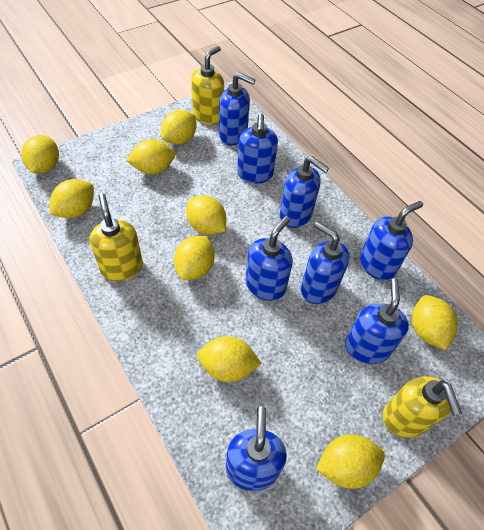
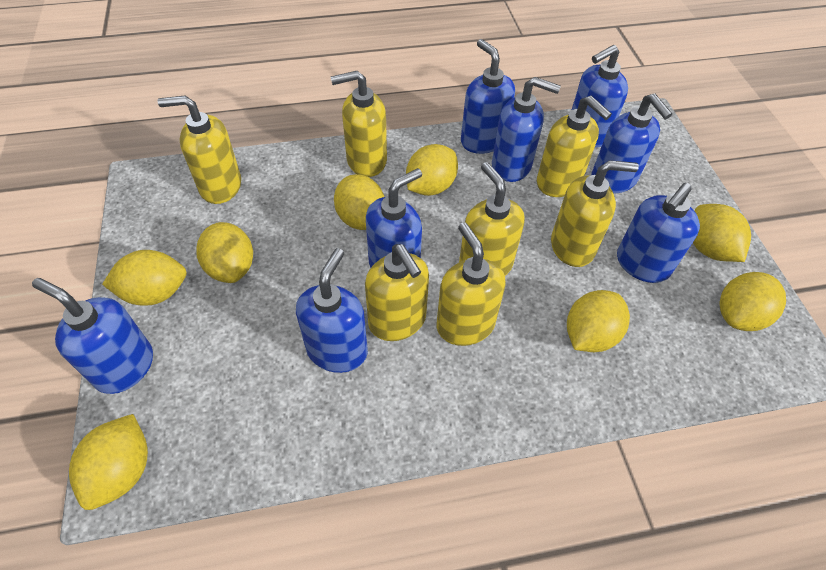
yellow lemon: 9 -> 8
yellow soap dispenser: 3 -> 7

